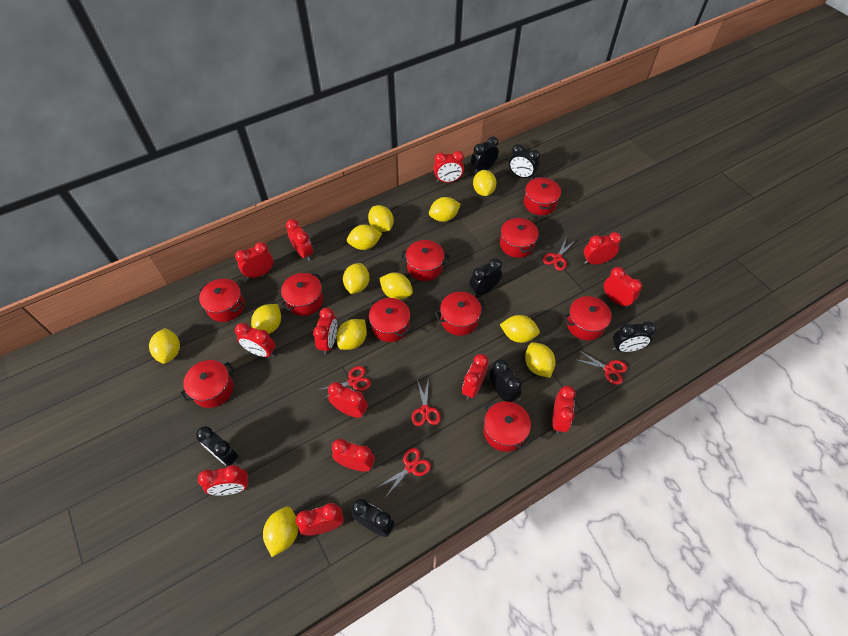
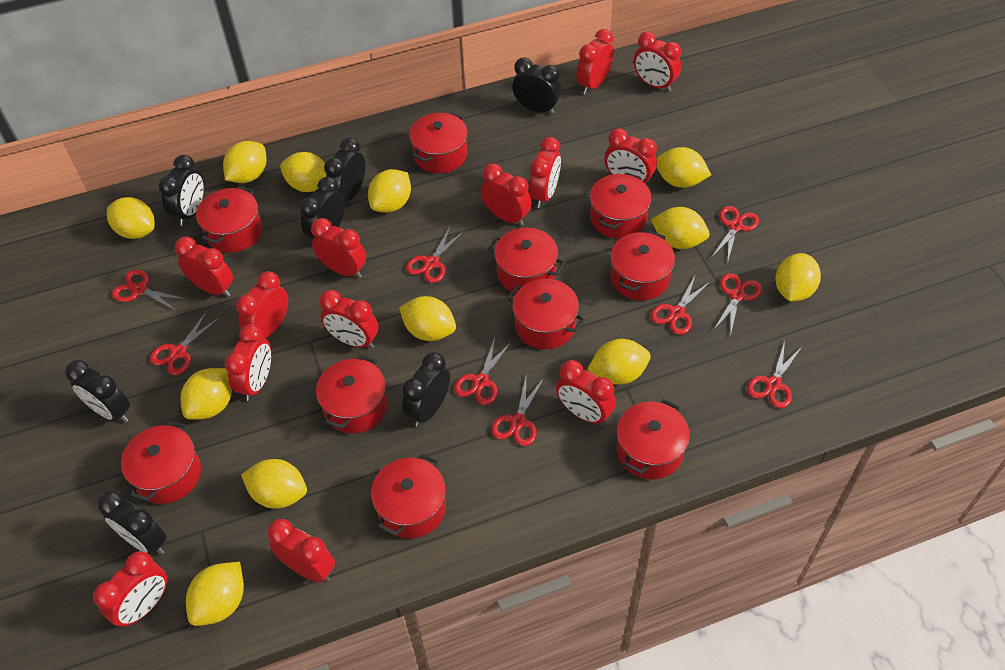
red scissors: 5 -> 9

